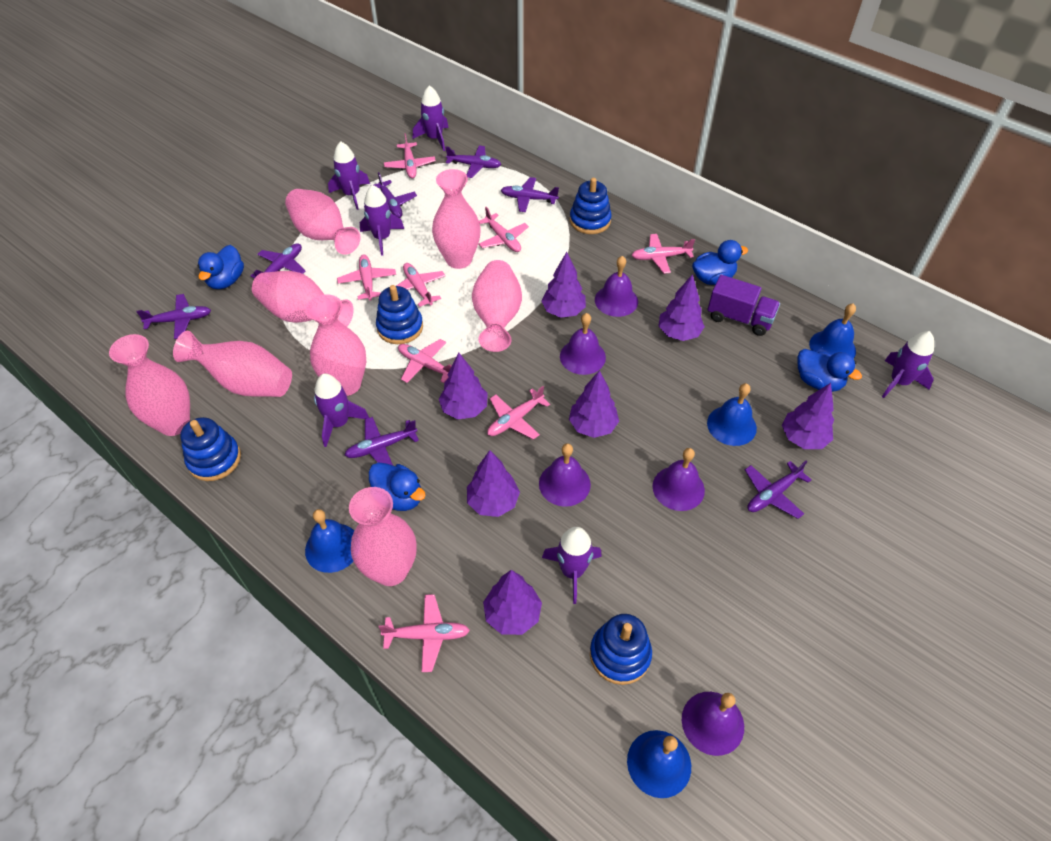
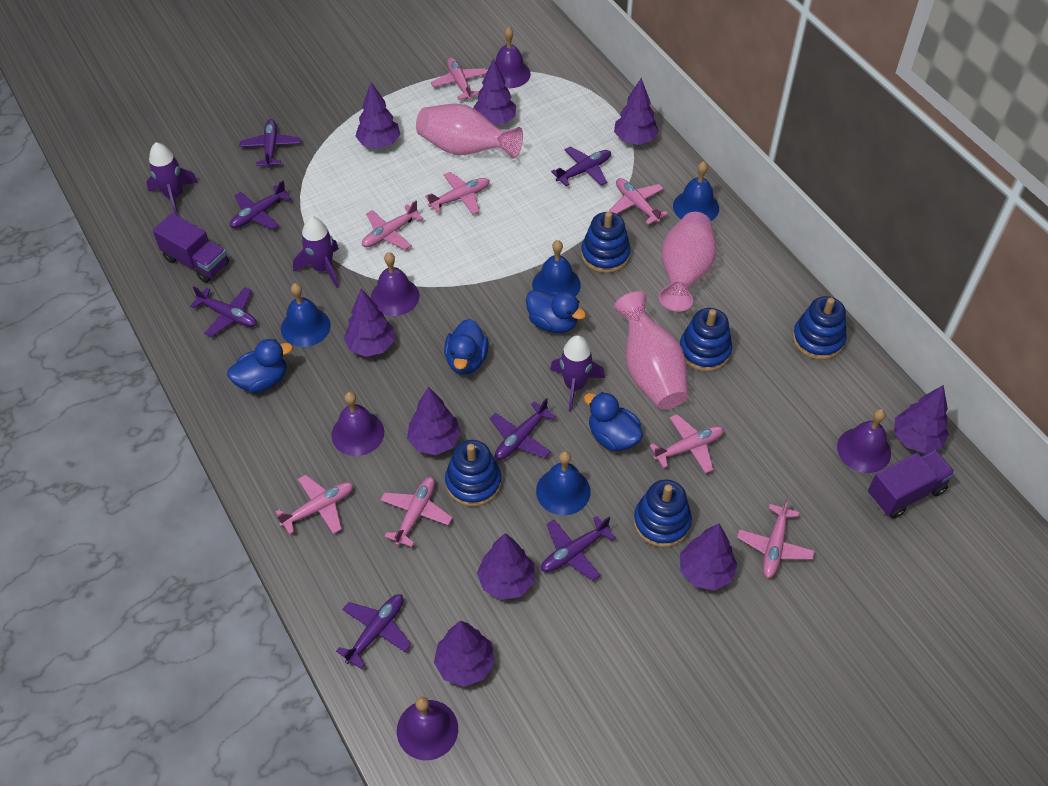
blue stacking toy: 4 -> 5
pink vase: 8 -> 3
purple rocket: 6 -> 3
purple tree: 7 -> 9
purple truck: 1 -> 2

